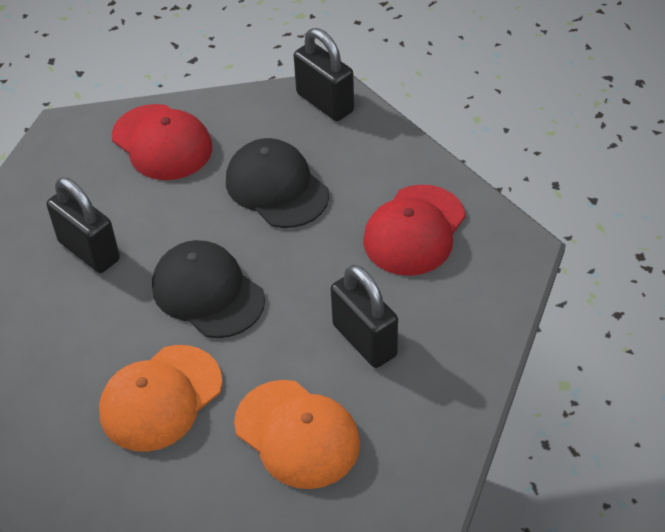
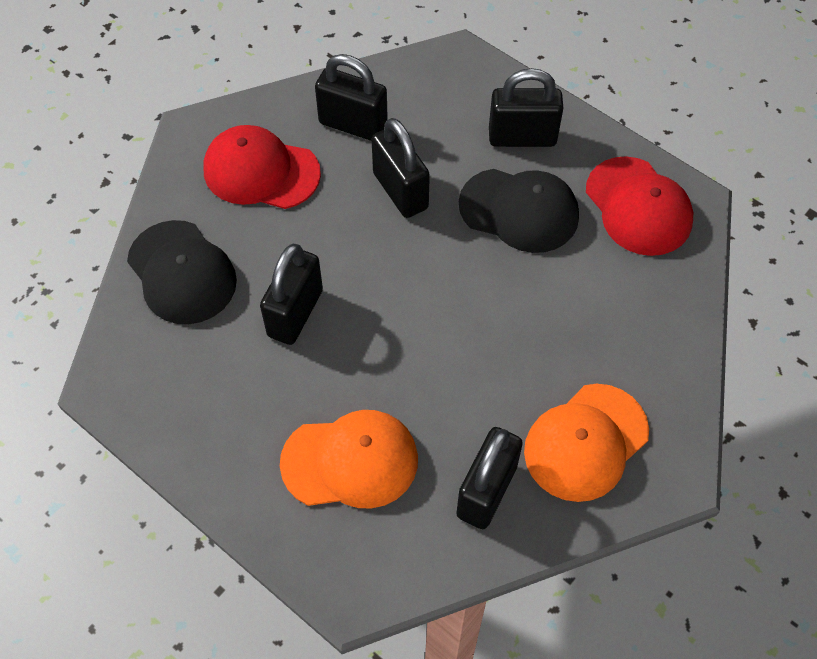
black padlock: 3 -> 5

